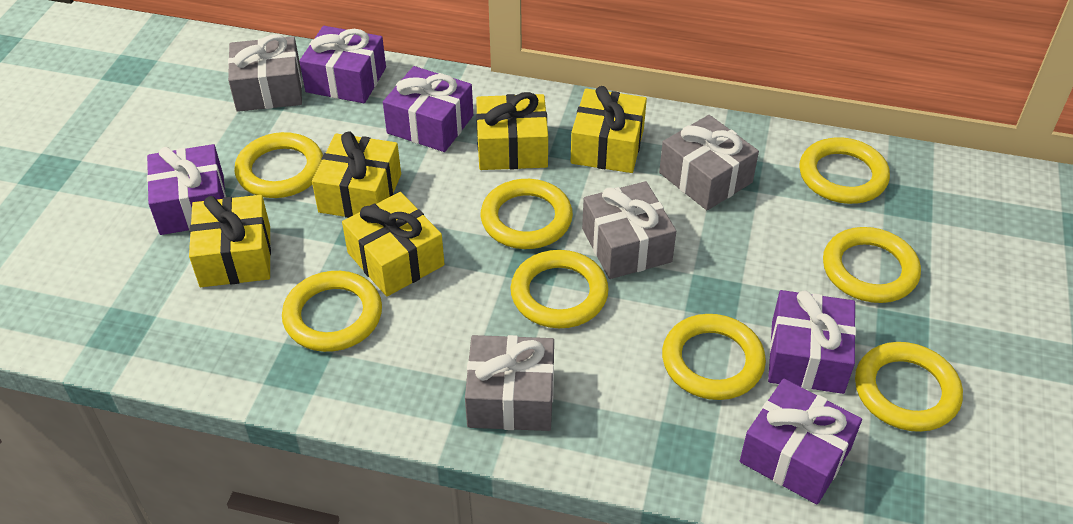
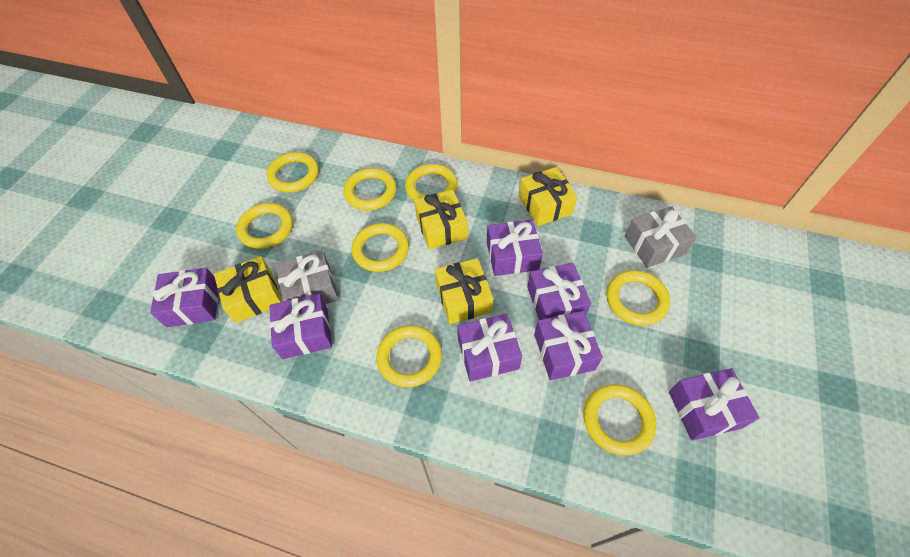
grey gift: 4 -> 2
purple gift: 5 -> 7
yellow gift: 5 -> 4

